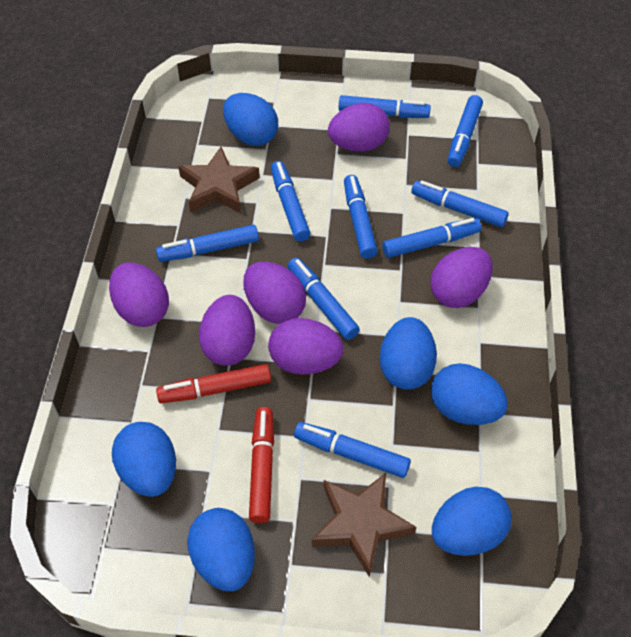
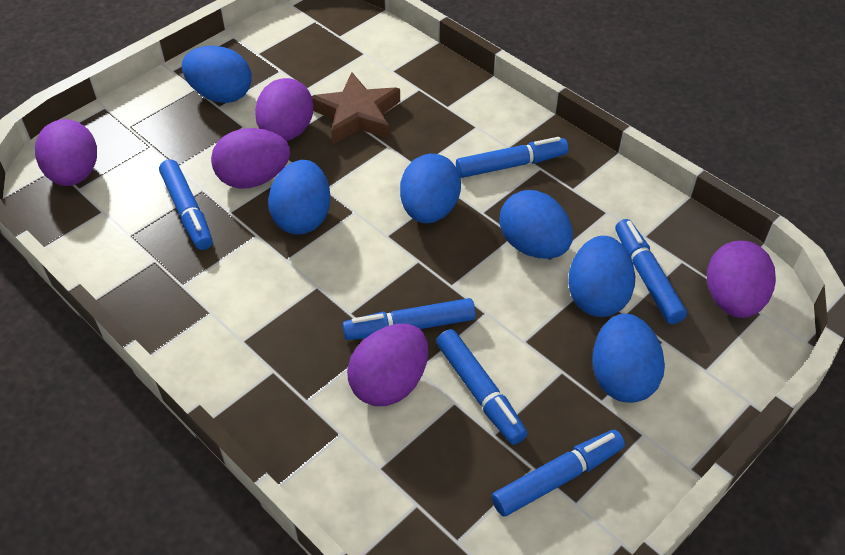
blue marker: 9 -> 6
brown star: 2 -> 1
purple egg: 6 -> 5
red marker: 2 -> 0

